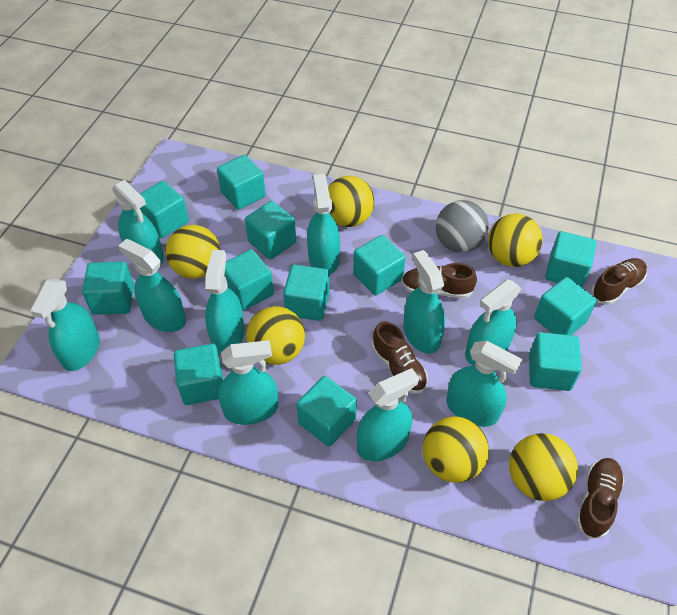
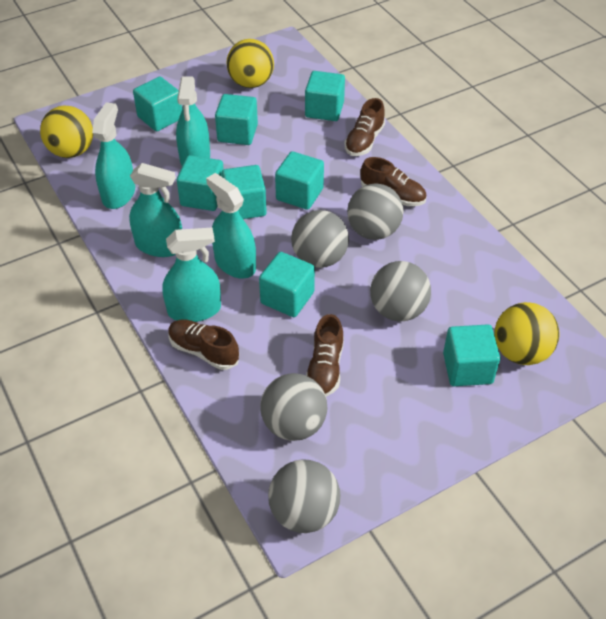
grey ball: 1 -> 5
turquoise cube: 12 -> 8
turquoise spray bottle: 10 -> 5
yellow ball: 6 -> 3

